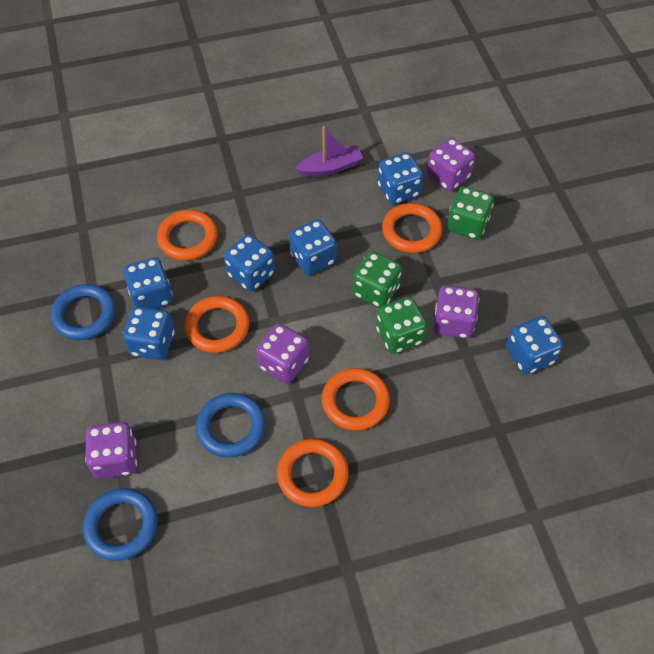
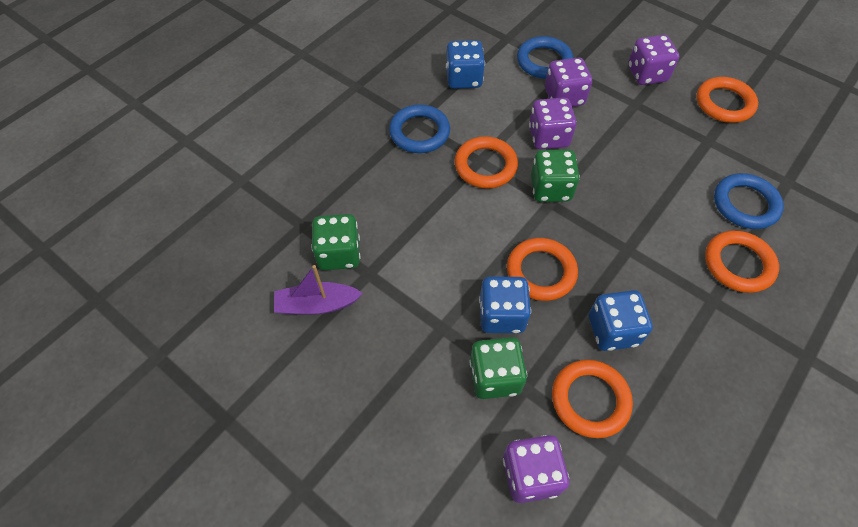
blue dice: 6 -> 3

